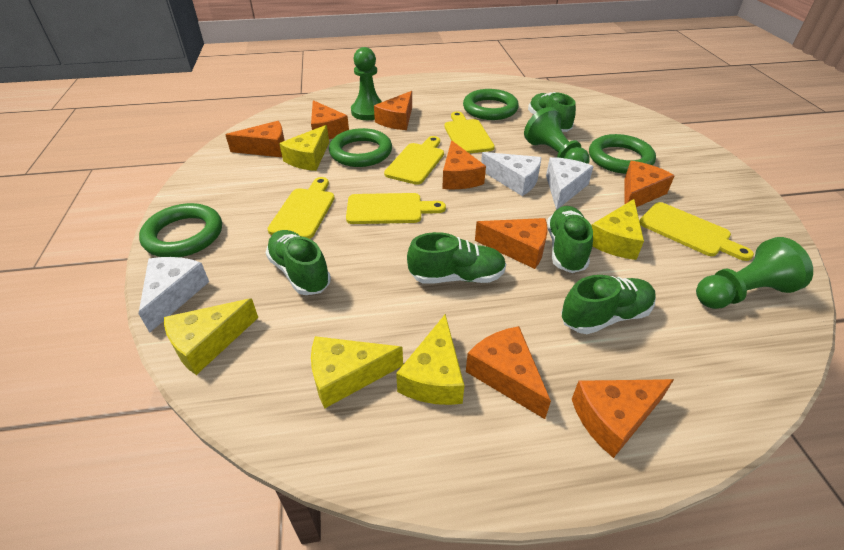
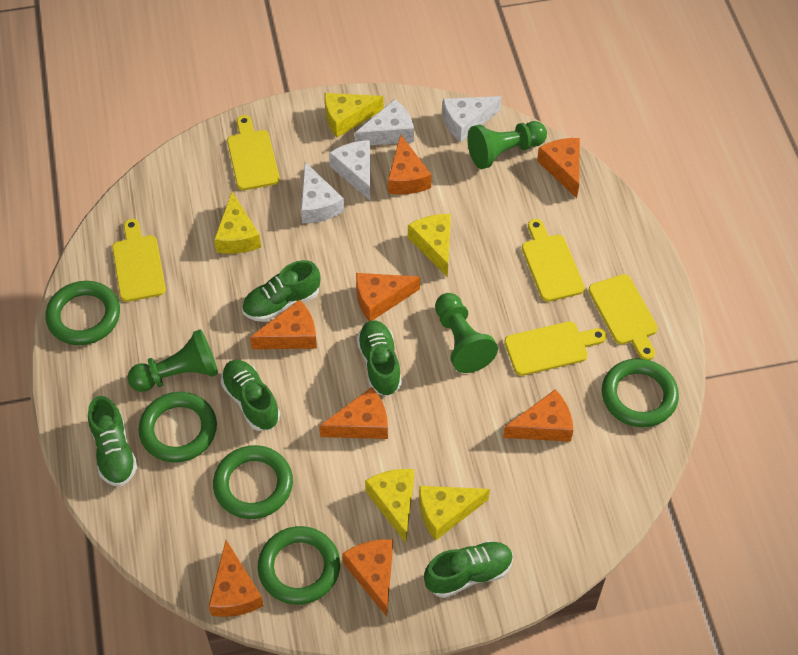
green ring: 4 -> 5
white cheese: 3 -> 4

